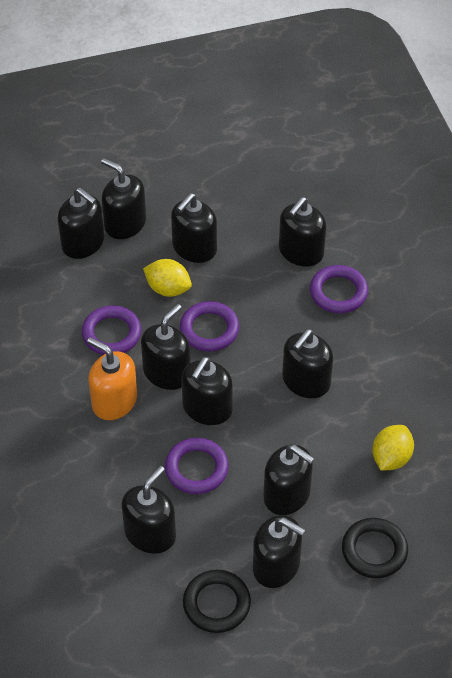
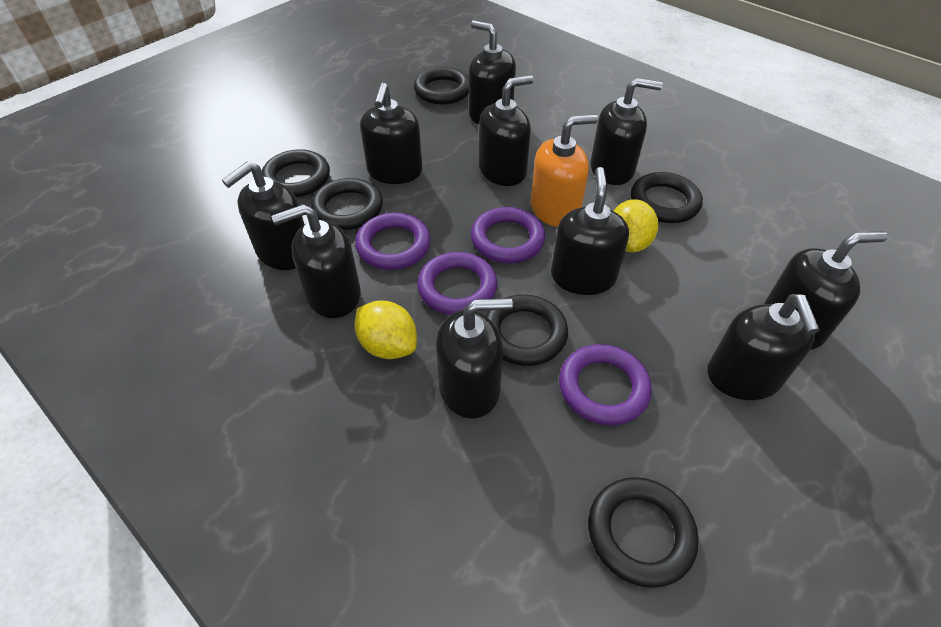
black ring: 2 -> 6

